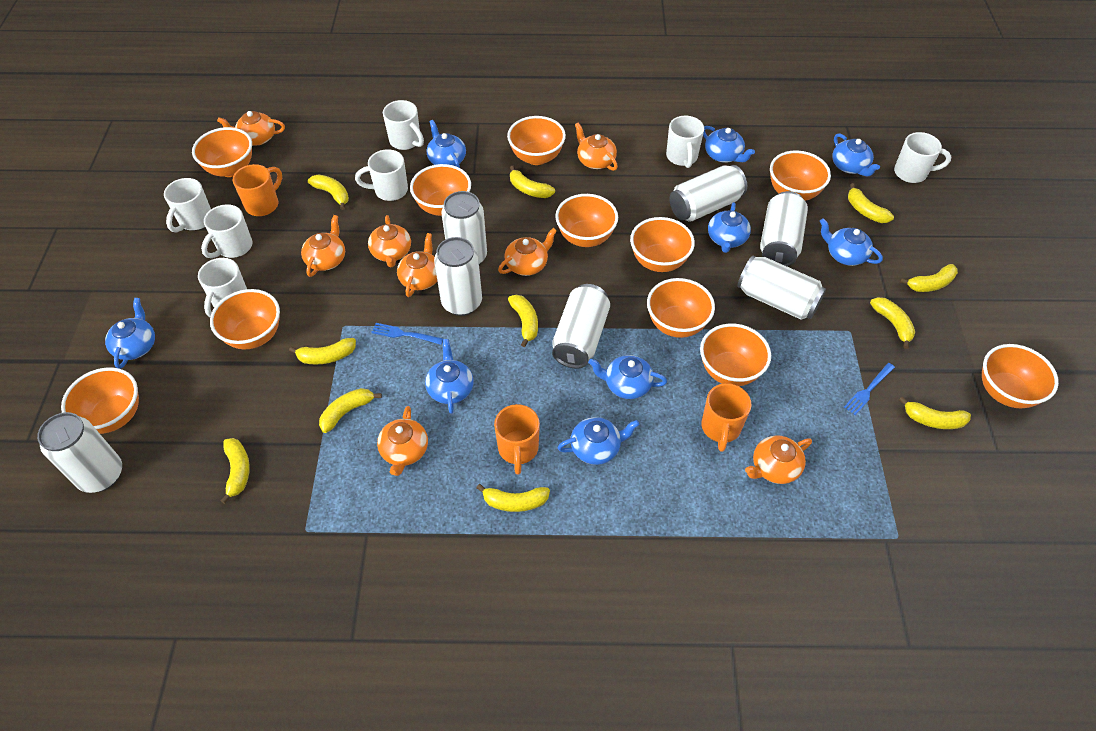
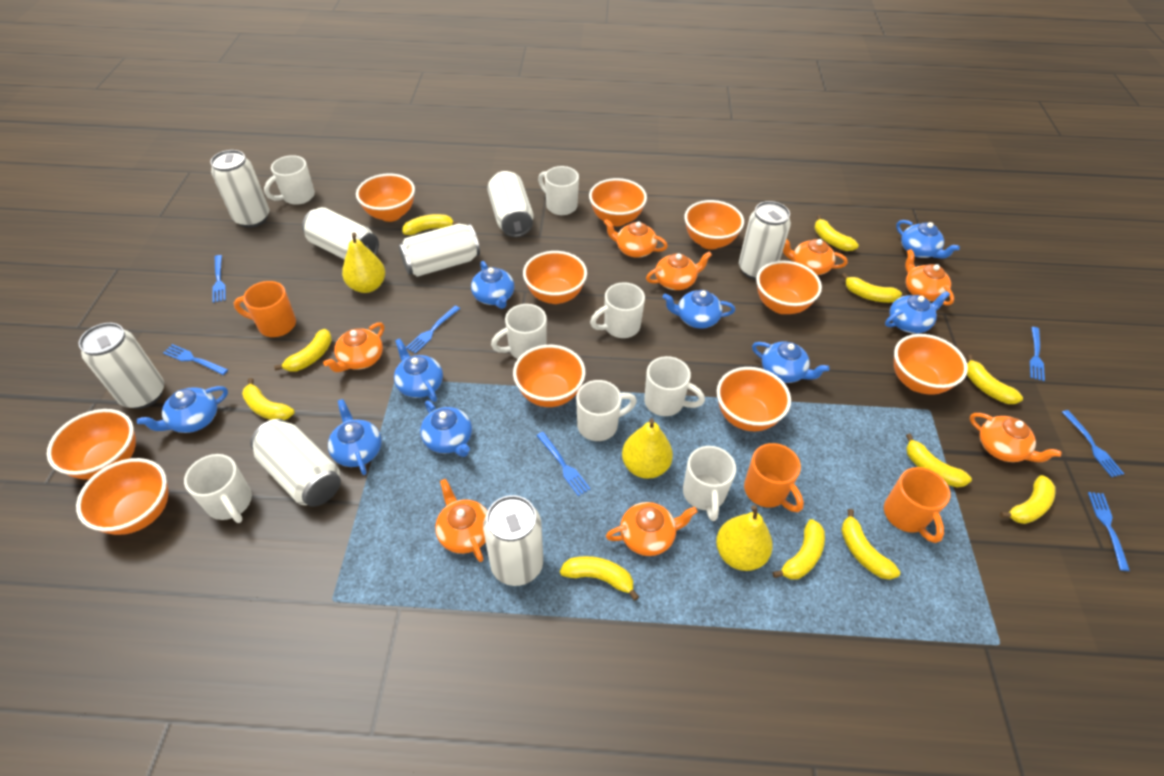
blue fork: 2 -> 7
orange bowl: 11 -> 10
white can: 7 -> 8
white mug: 7 -> 8
yellow pear: 0 -> 3

